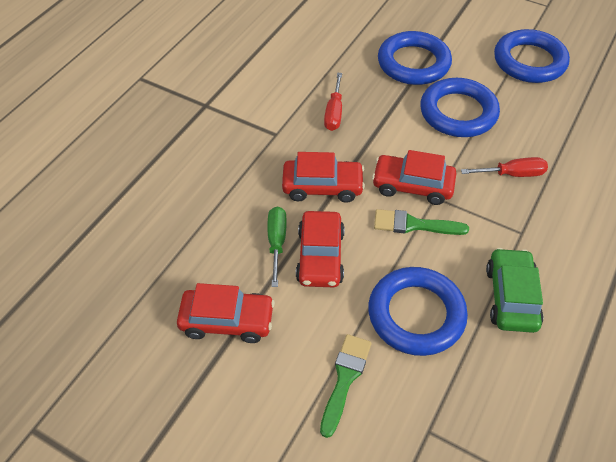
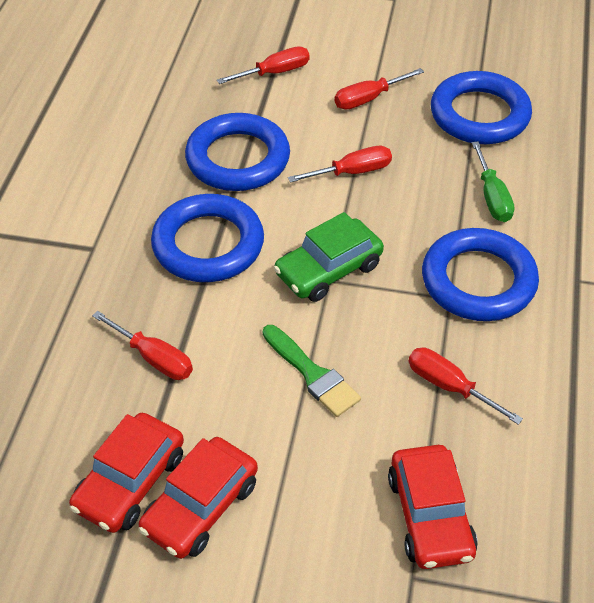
green brush: 2 -> 1
red car: 4 -> 3
red screwdriver: 2 -> 5

